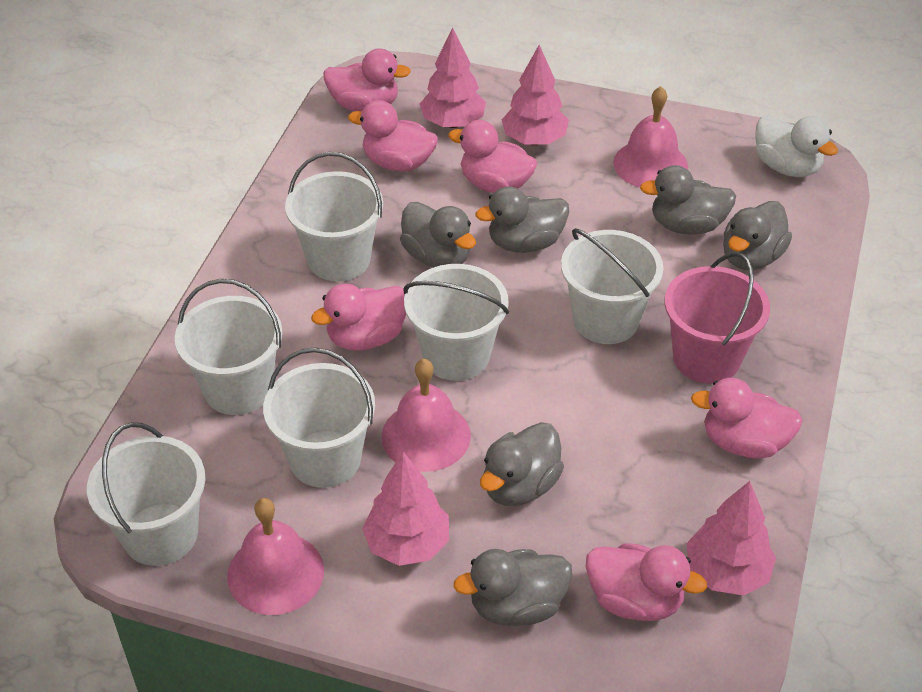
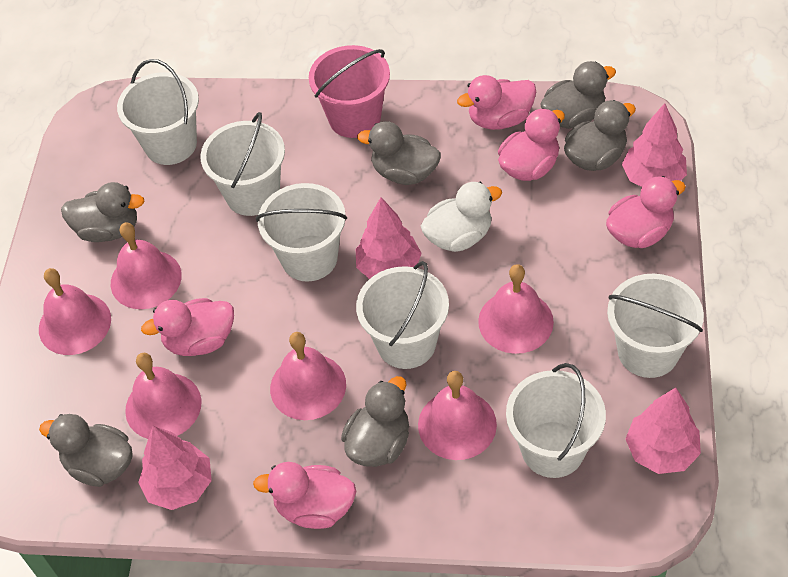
pink bell: 3 -> 6
pink duck: 6 -> 5

